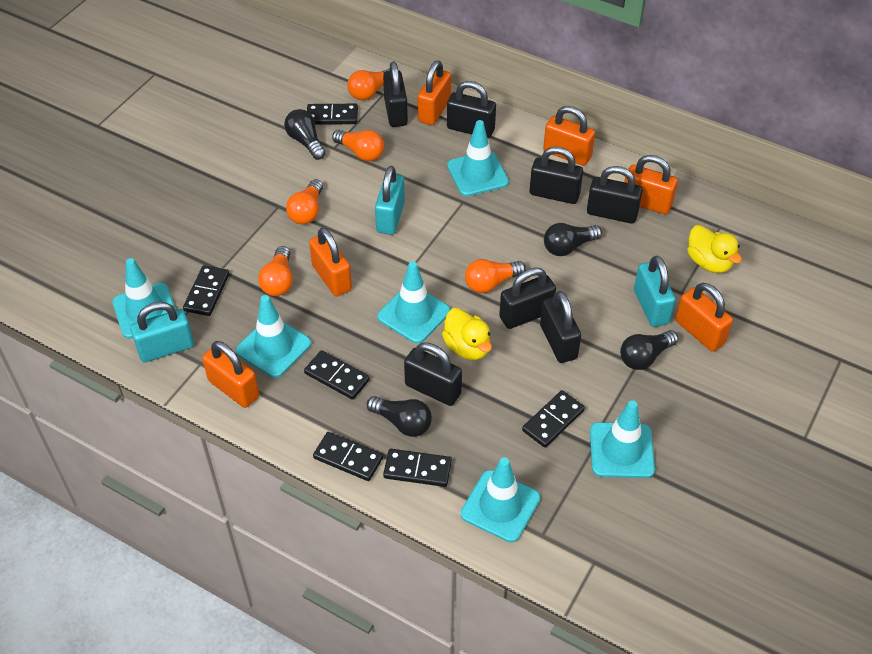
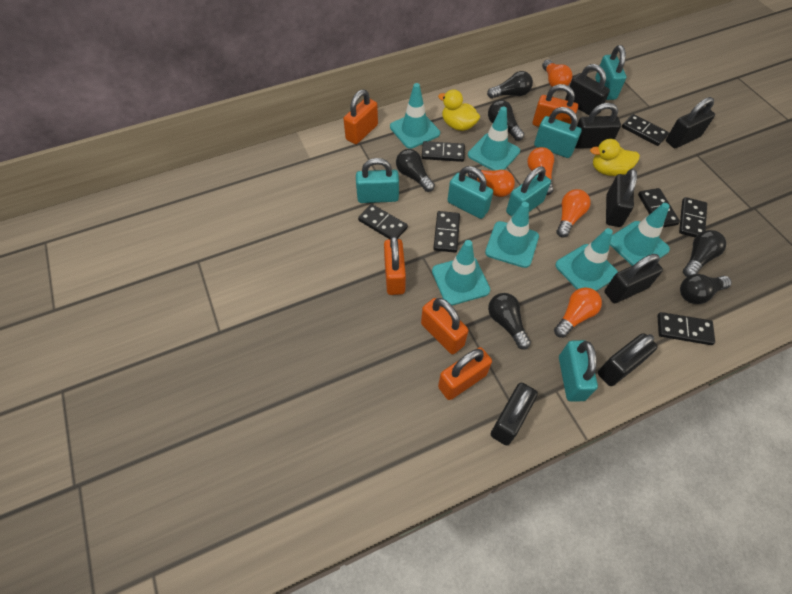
black domino: 6 -> 7
black light bulb: 4 -> 6
orange padlock: 6 -> 5
turquoise padlock: 3 -> 6

